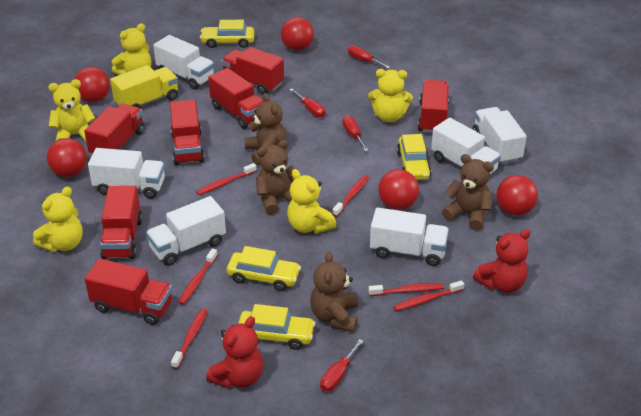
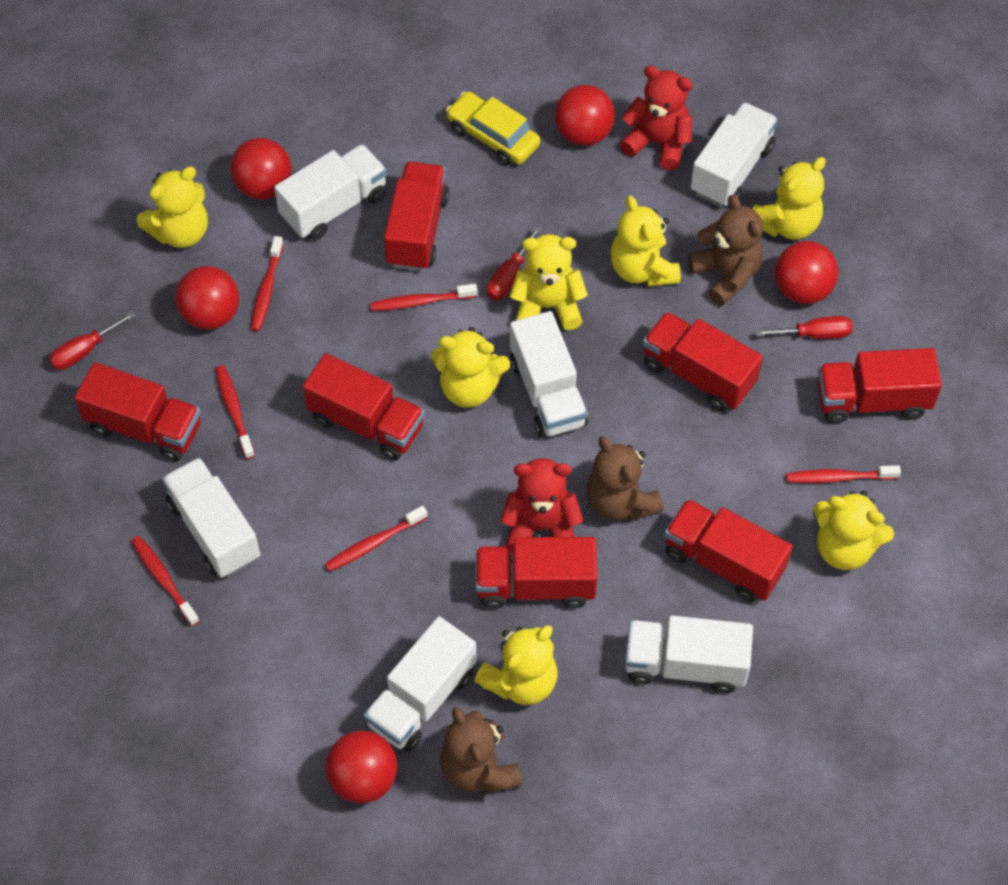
brown teddy bear: 4 -> 3
red screwdriver: 4 -> 3
yellow car: 4 -> 1
yellow teddy bear: 5 -> 7
yellow truck: 1 -> 0

